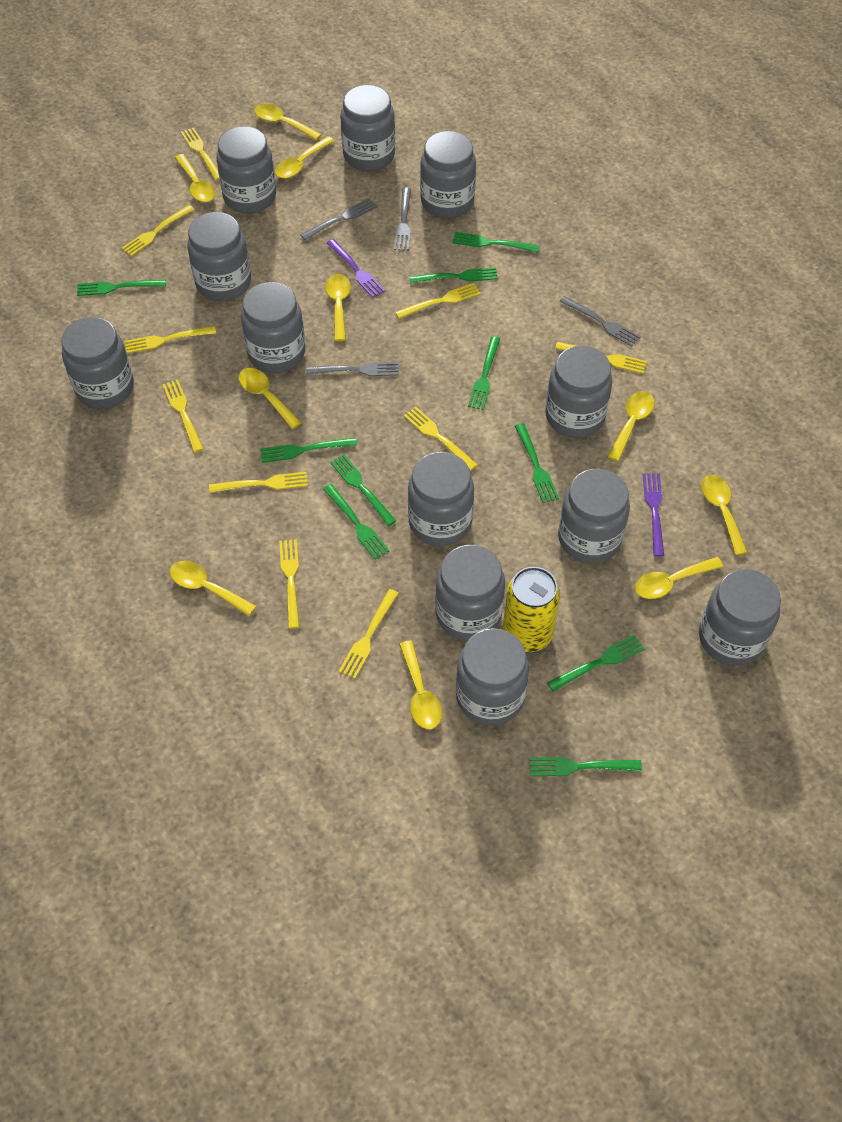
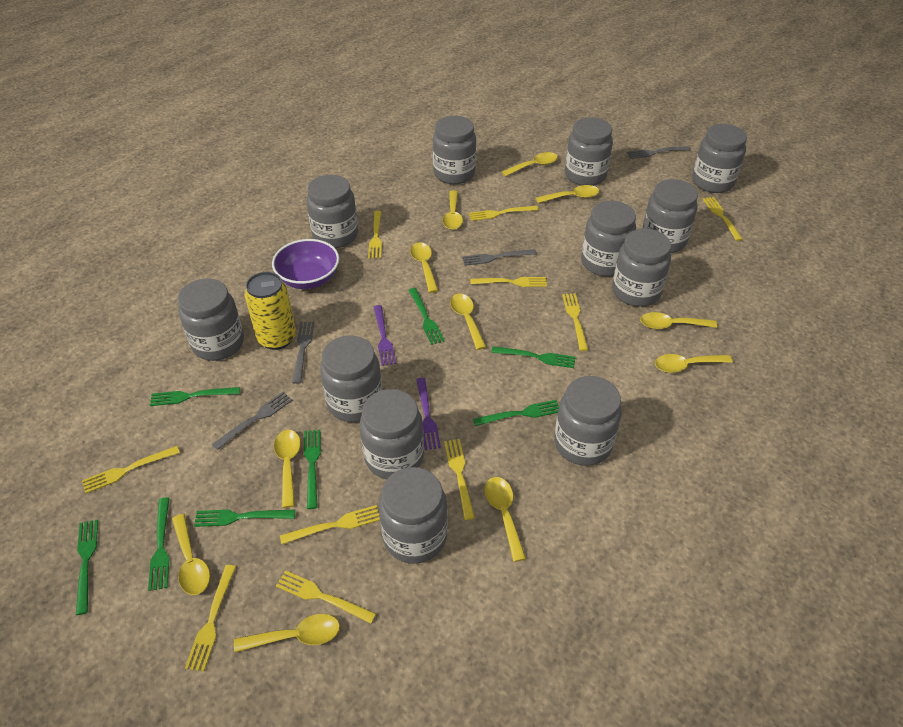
green fork: 10 -> 8
purple bowl: 0 -> 1
yellow spoon: 10 -> 11

